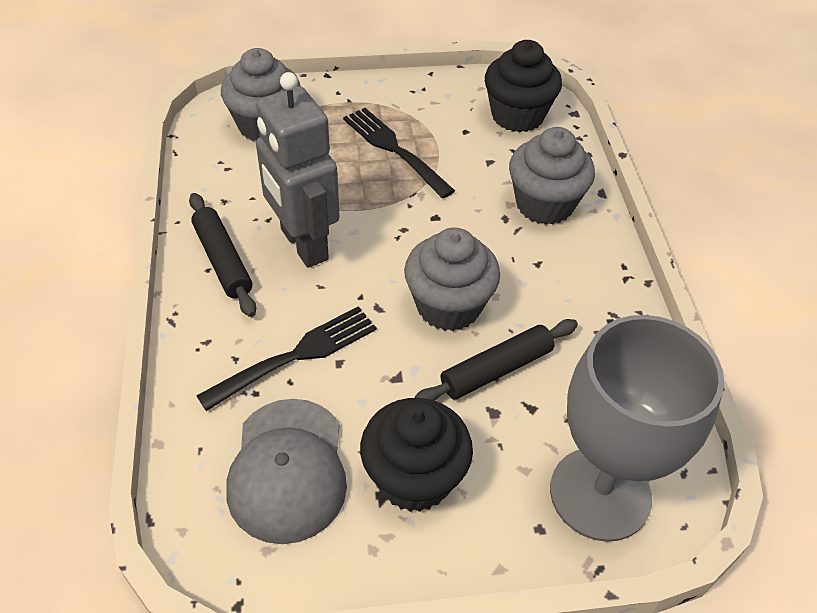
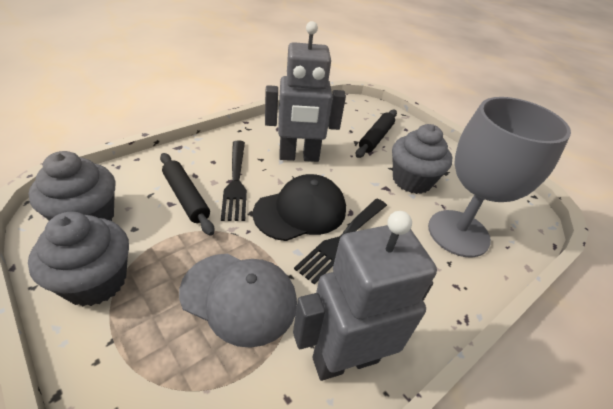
black cap: 0 -> 1
black cupcake: 2 -> 0
grey robot: 1 -> 2

